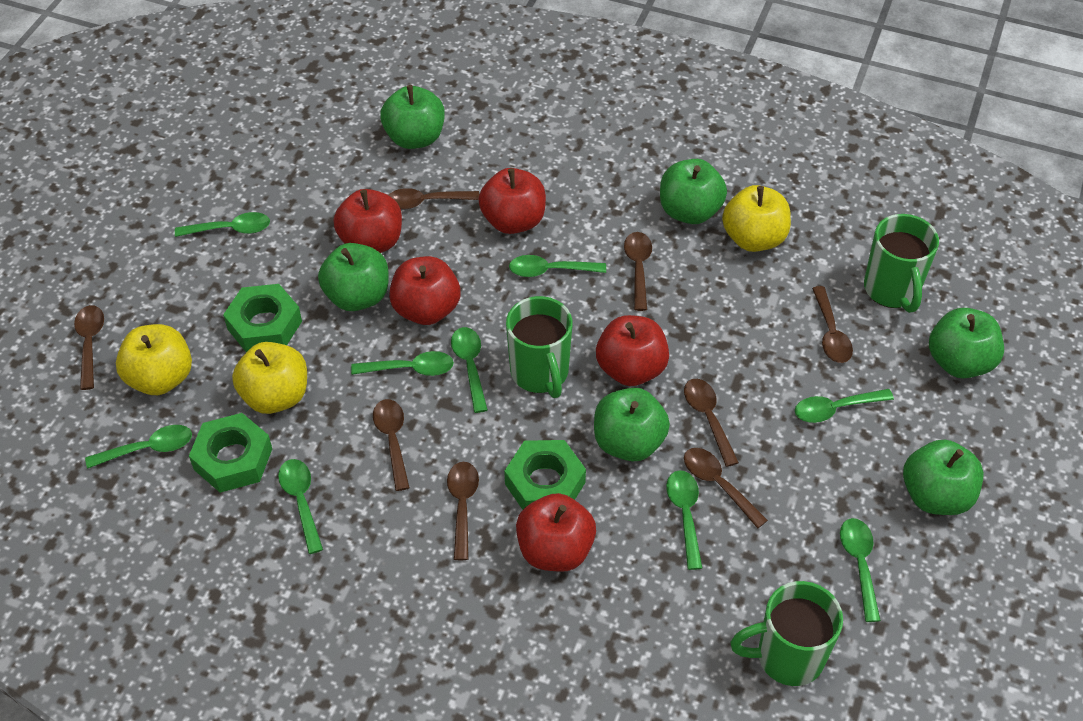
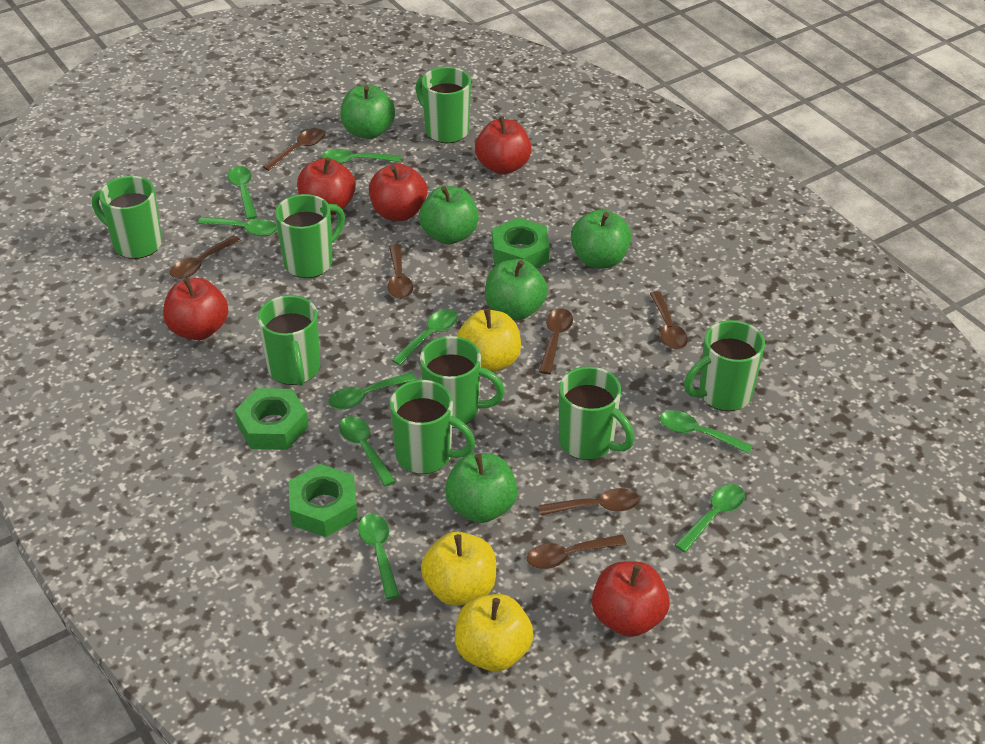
brown spoon: 8 -> 7
green apple: 6 -> 5
green mug: 3 -> 8

